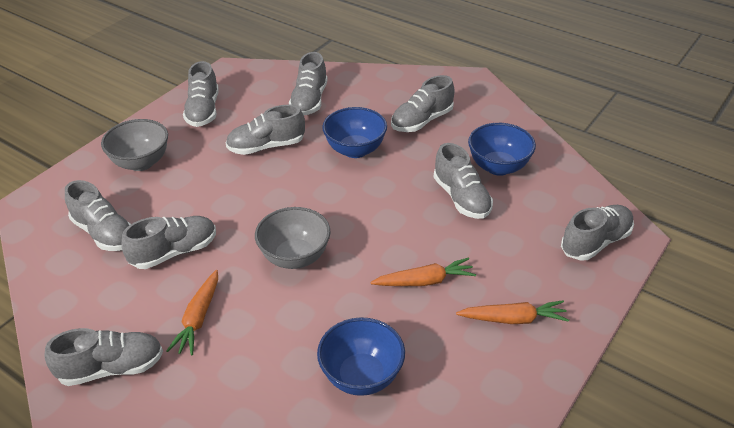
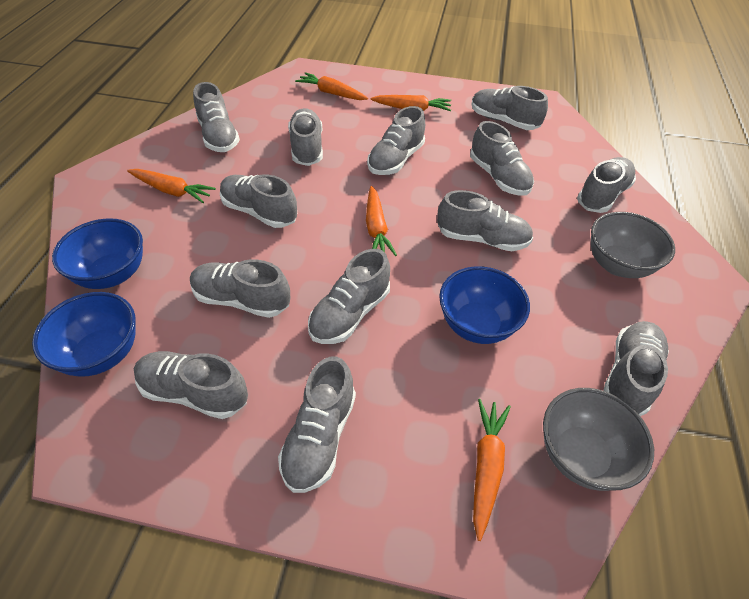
grey shoe: 9 -> 13
orange carrot: 3 -> 5

